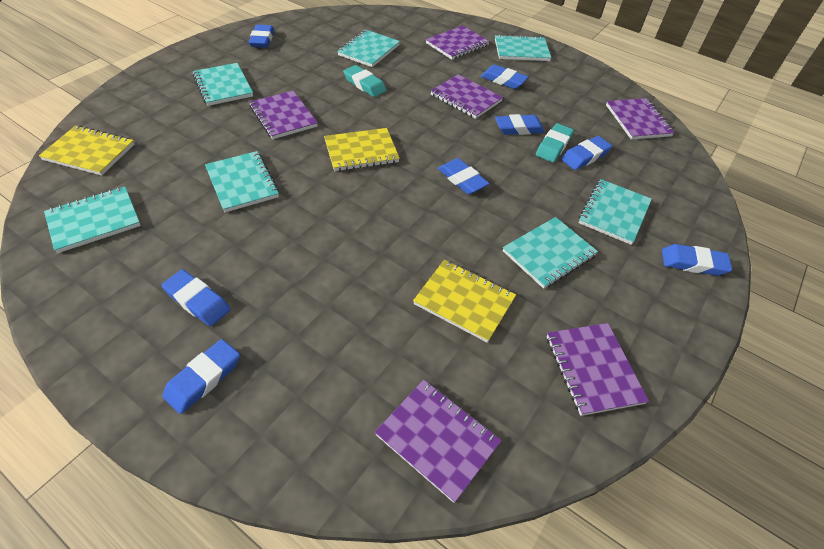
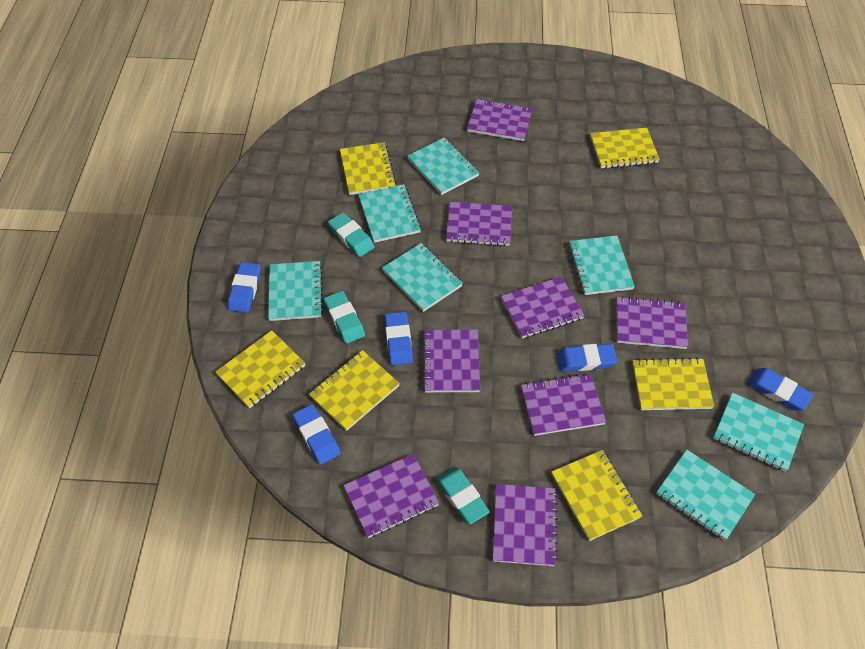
blue eraser: 8 -> 5
purple notebook: 6 -> 8
turquoise eraser: 2 -> 3
yellow notebook: 3 -> 6

